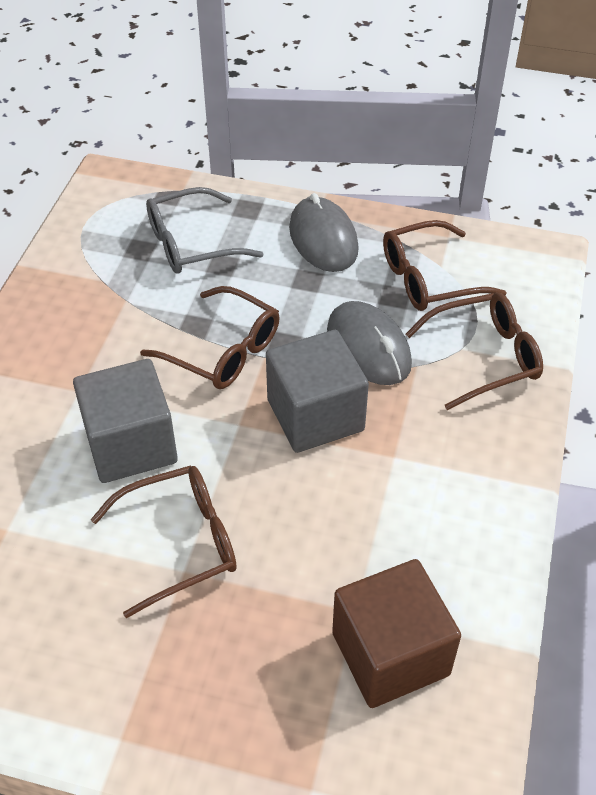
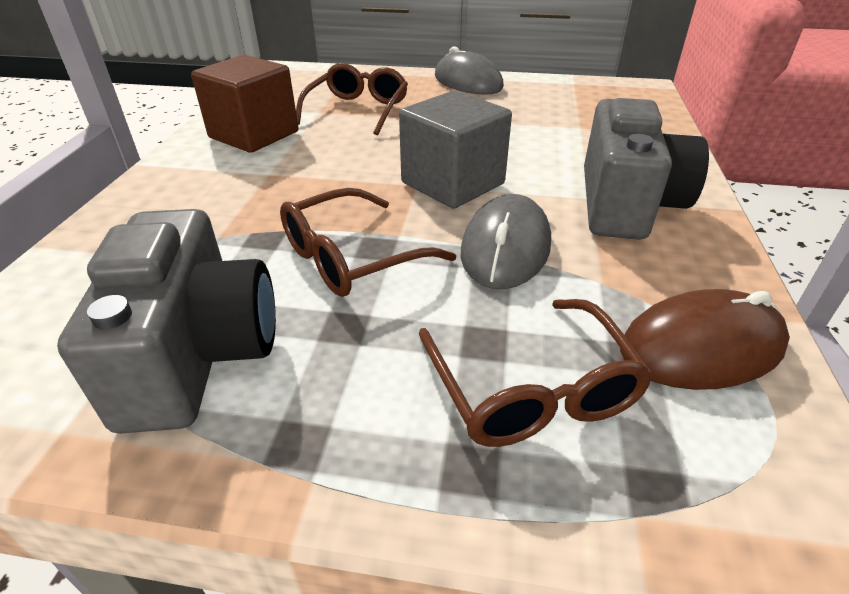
brown glasses: 4 -> 3
brown mouse: 0 -> 1
grey camera: 0 -> 2
grey cube: 2 -> 1
grey glasses: 1 -> 0

